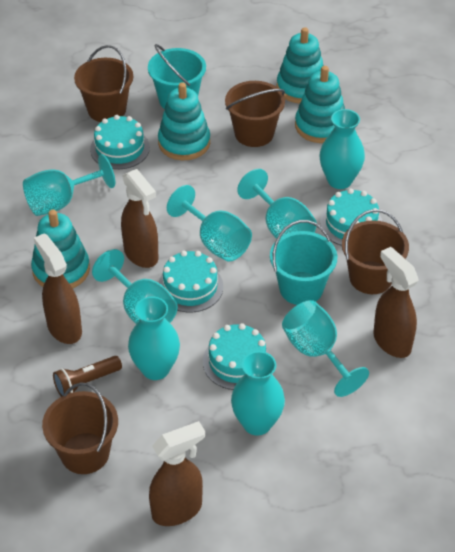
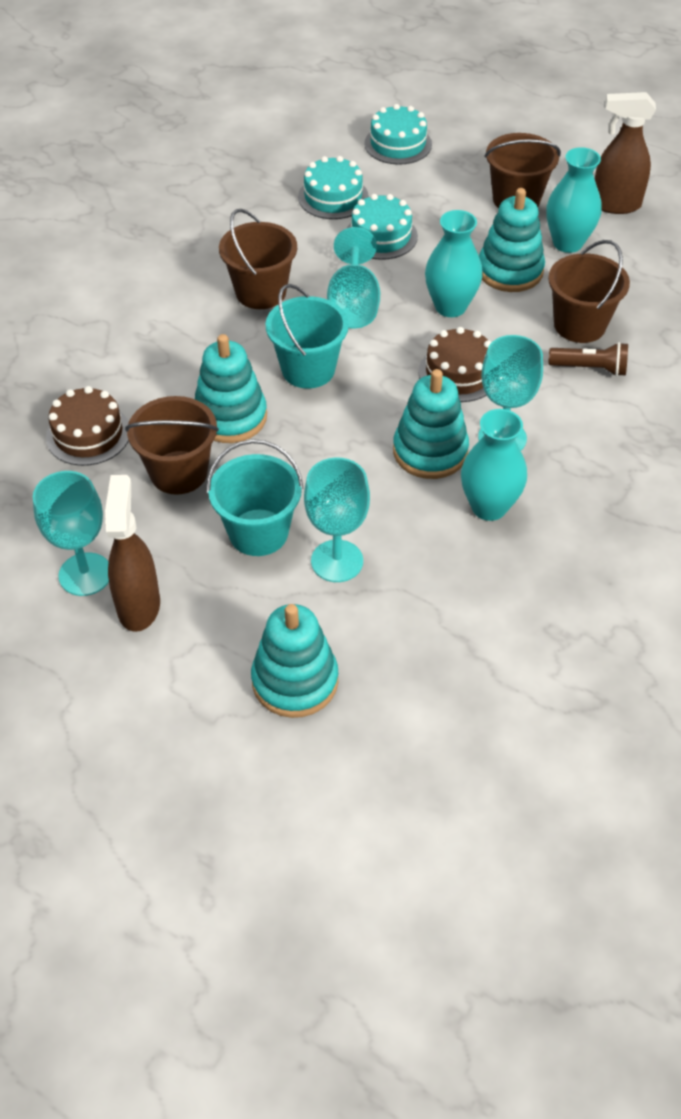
brown cake: 0 -> 2
brown spray bottle: 4 -> 2
turquoise cake: 4 -> 3
turquoise goblet: 5 -> 4

